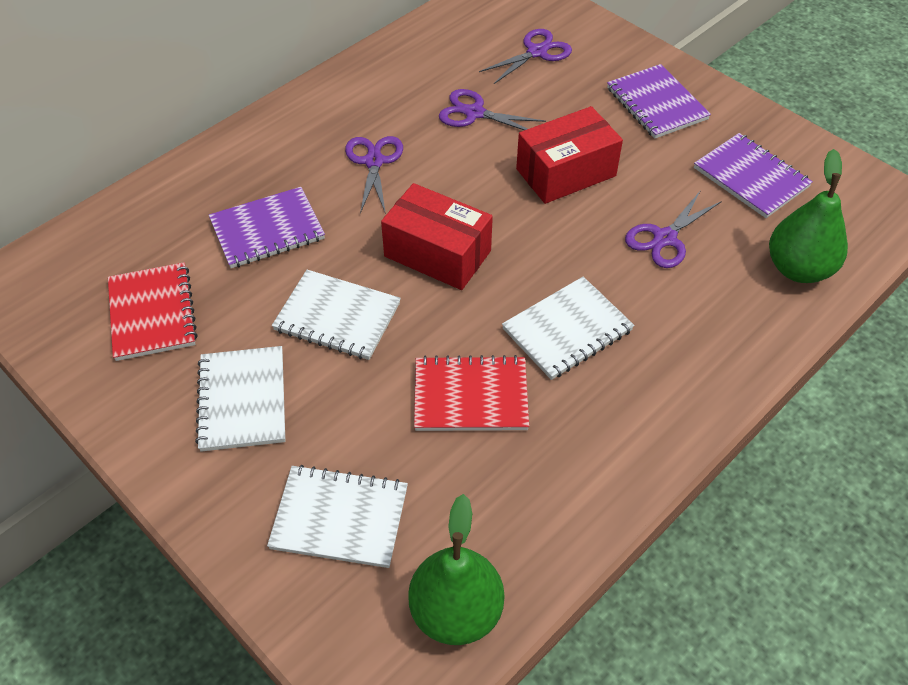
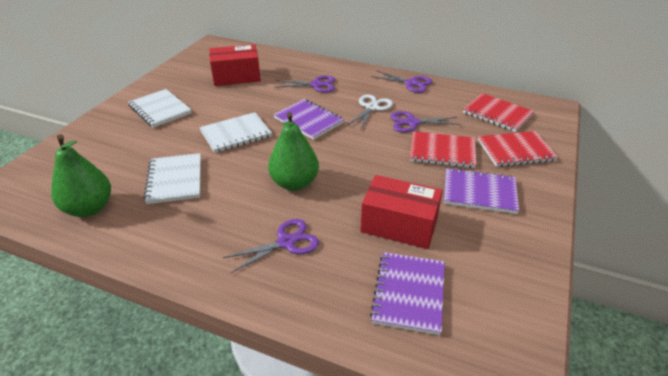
red notebook: 2 -> 3
white notebook: 4 -> 3
white scissors: 0 -> 1

